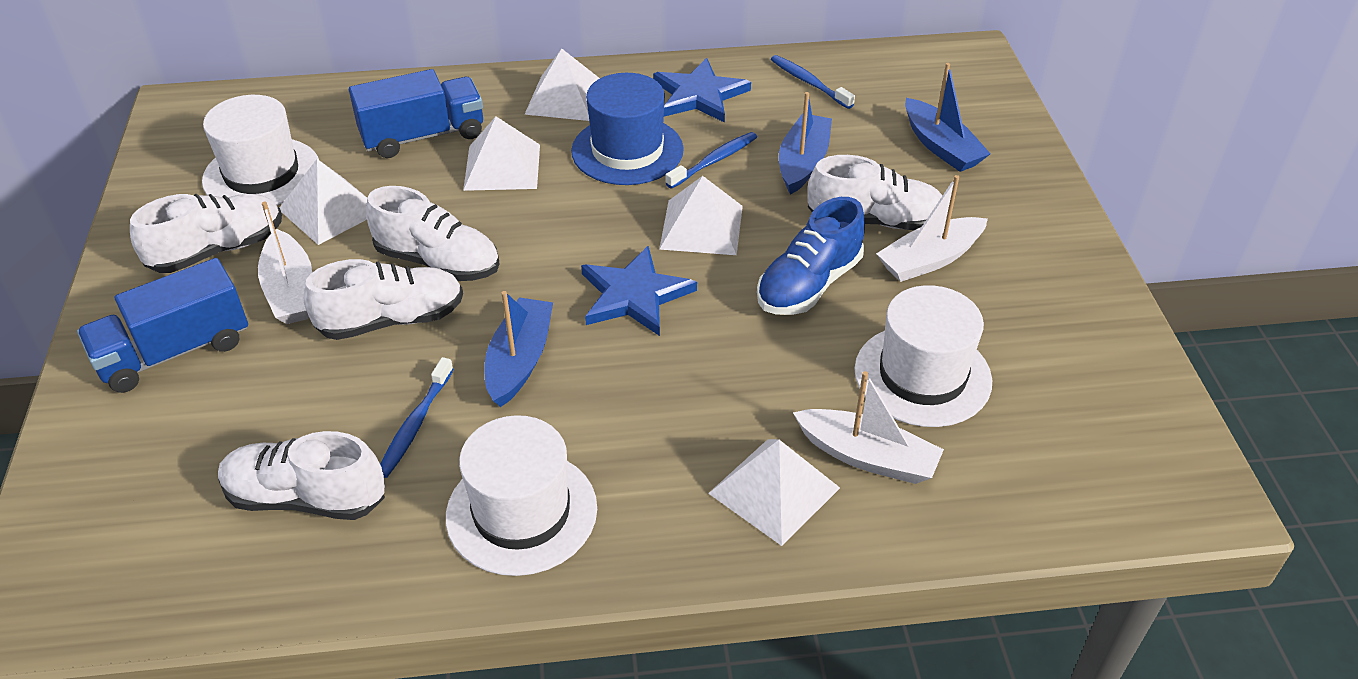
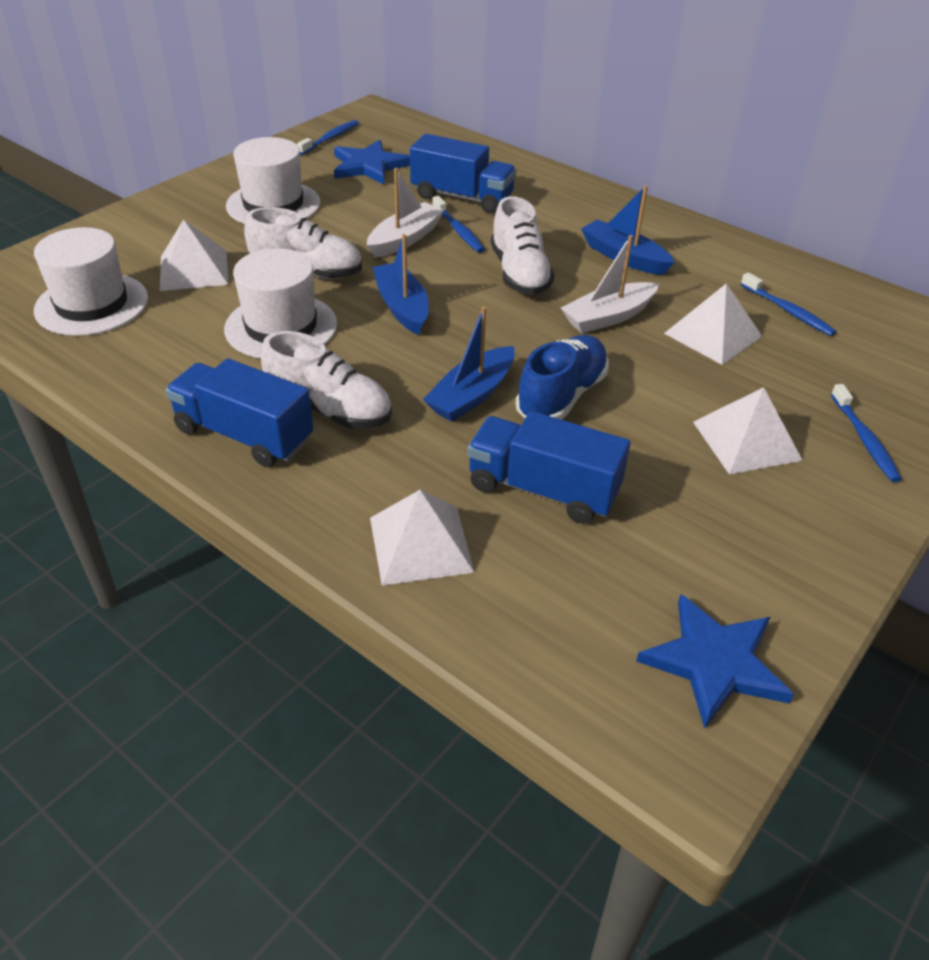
blue hat: 1 -> 0
blue toothbrush: 3 -> 4
blue truck: 2 -> 3
white boat: 3 -> 2
white pyramid: 5 -> 4
white shoe: 5 -> 3

